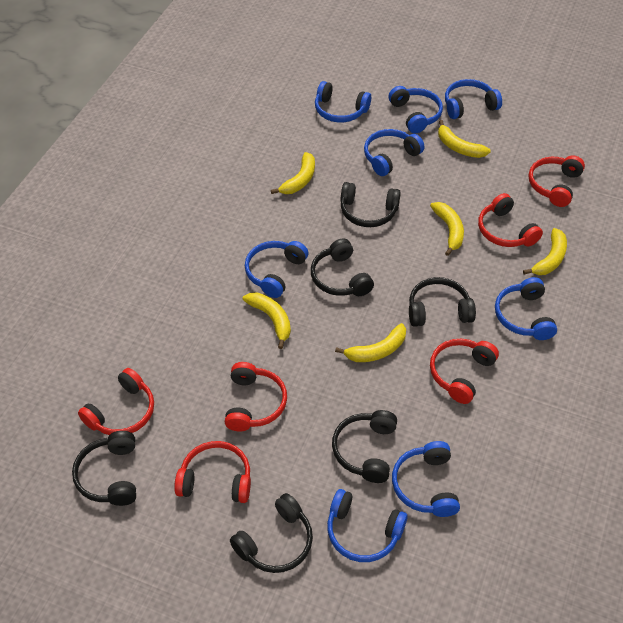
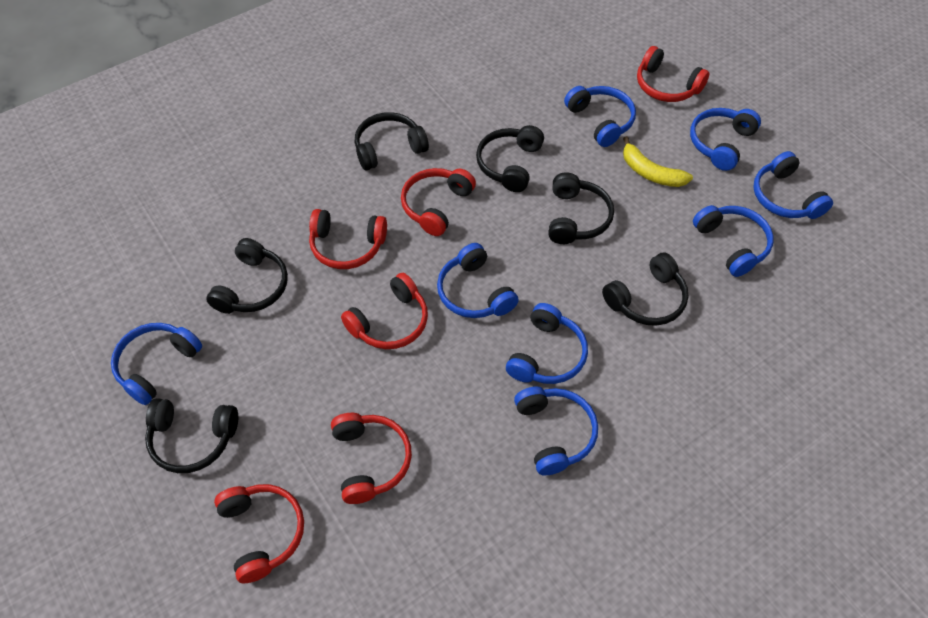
yellow banana: 6 -> 1

